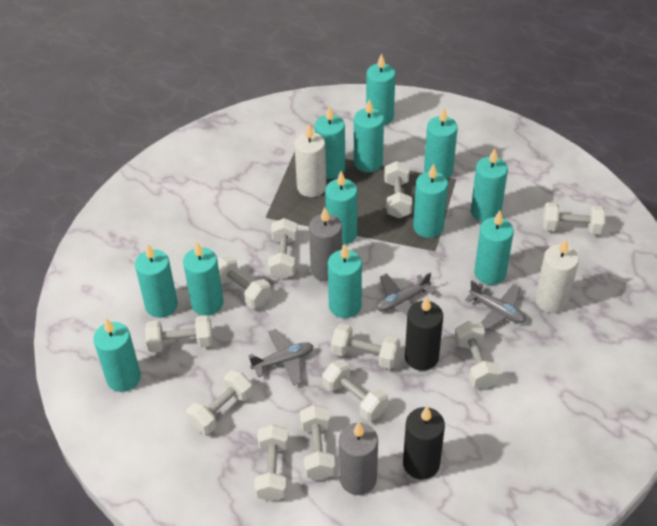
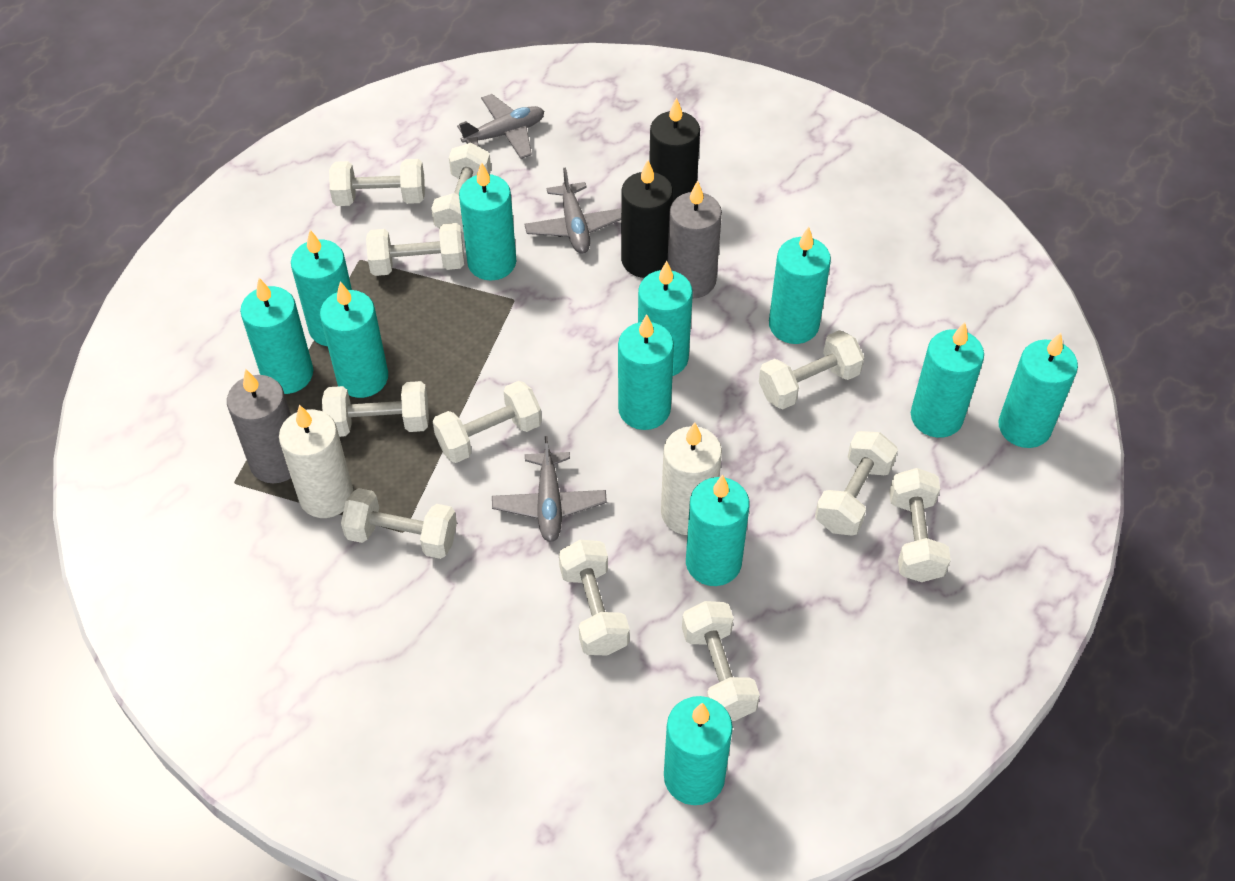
turquoise candle: 12 -> 11

